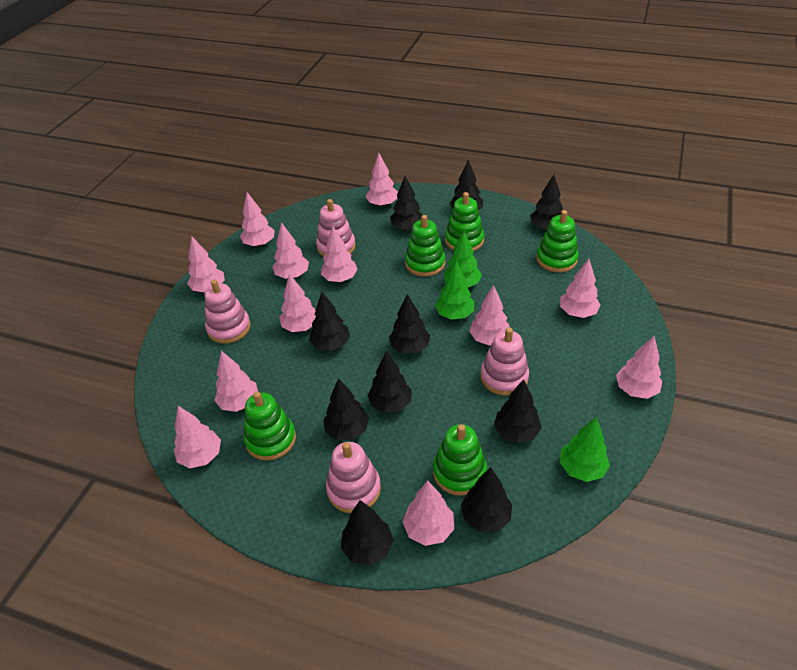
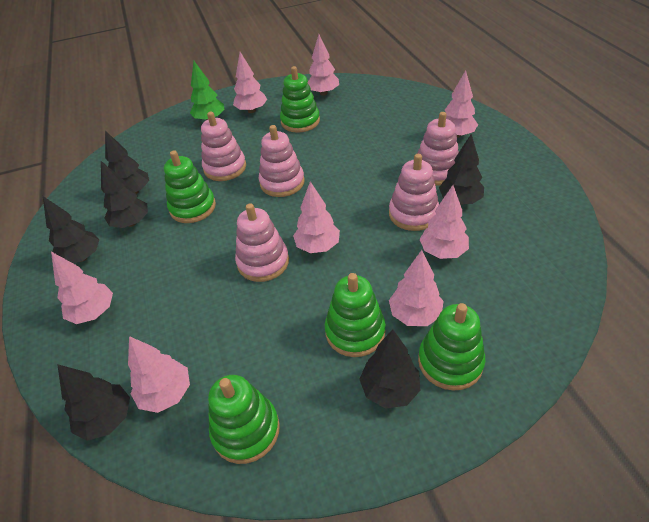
black tree: 10 -> 6
green tree: 3 -> 1
pink stacking toy: 4 -> 5
pink tree: 12 -> 8

